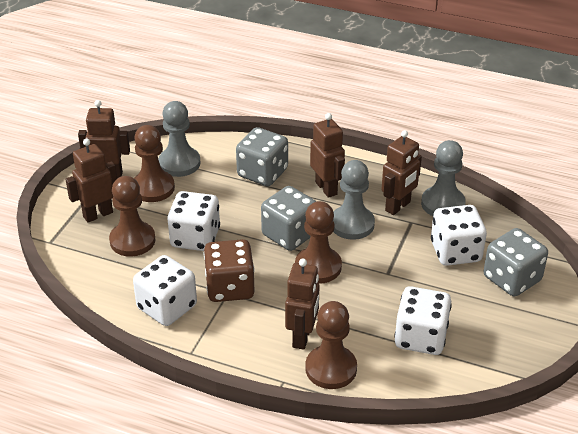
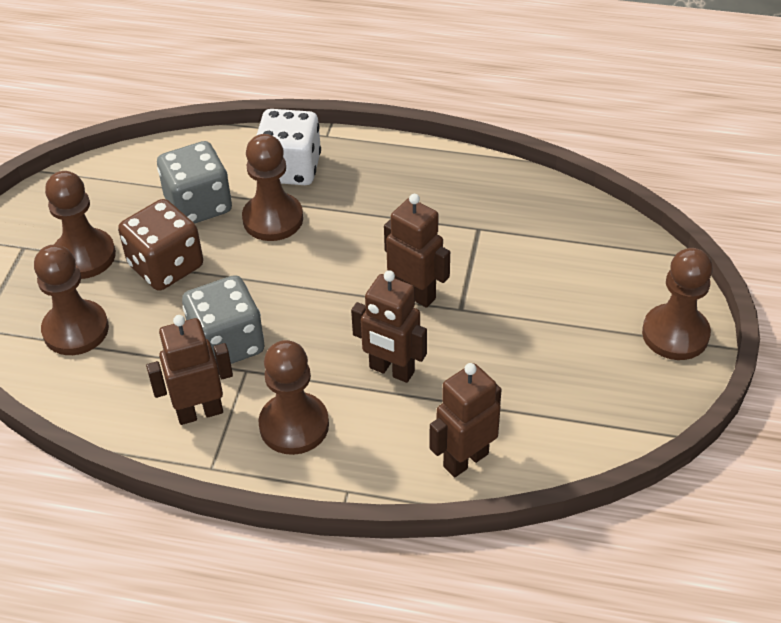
brown pawn: 4 -> 5
brown robot: 5 -> 4
grey dice: 3 -> 2
grey pawn: 3 -> 0
white dice: 4 -> 1

